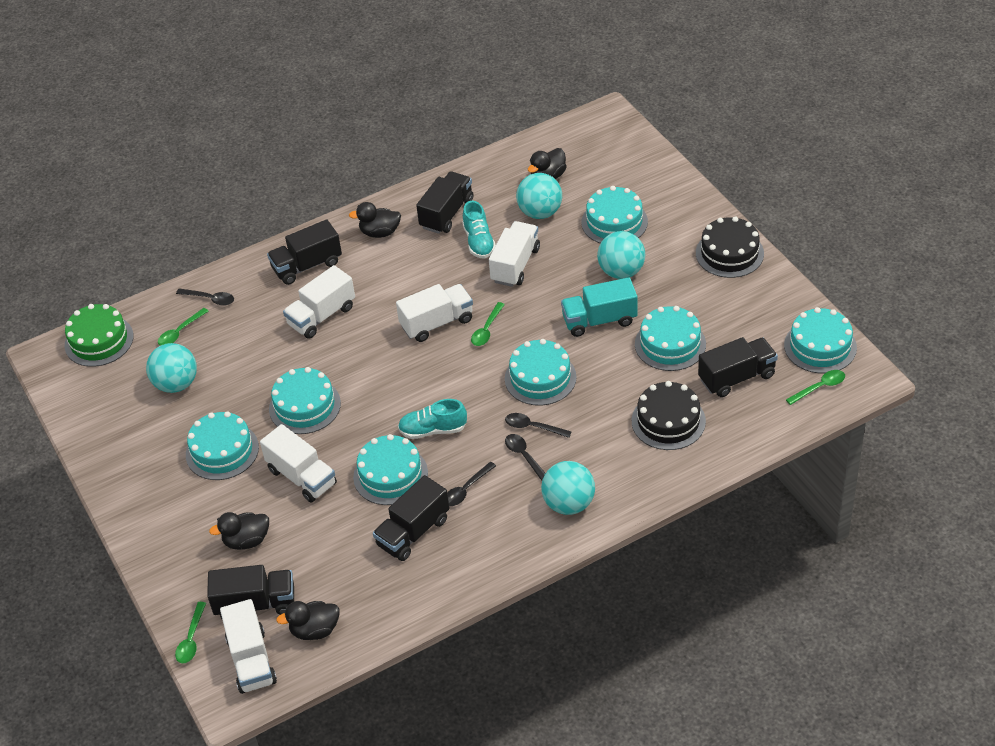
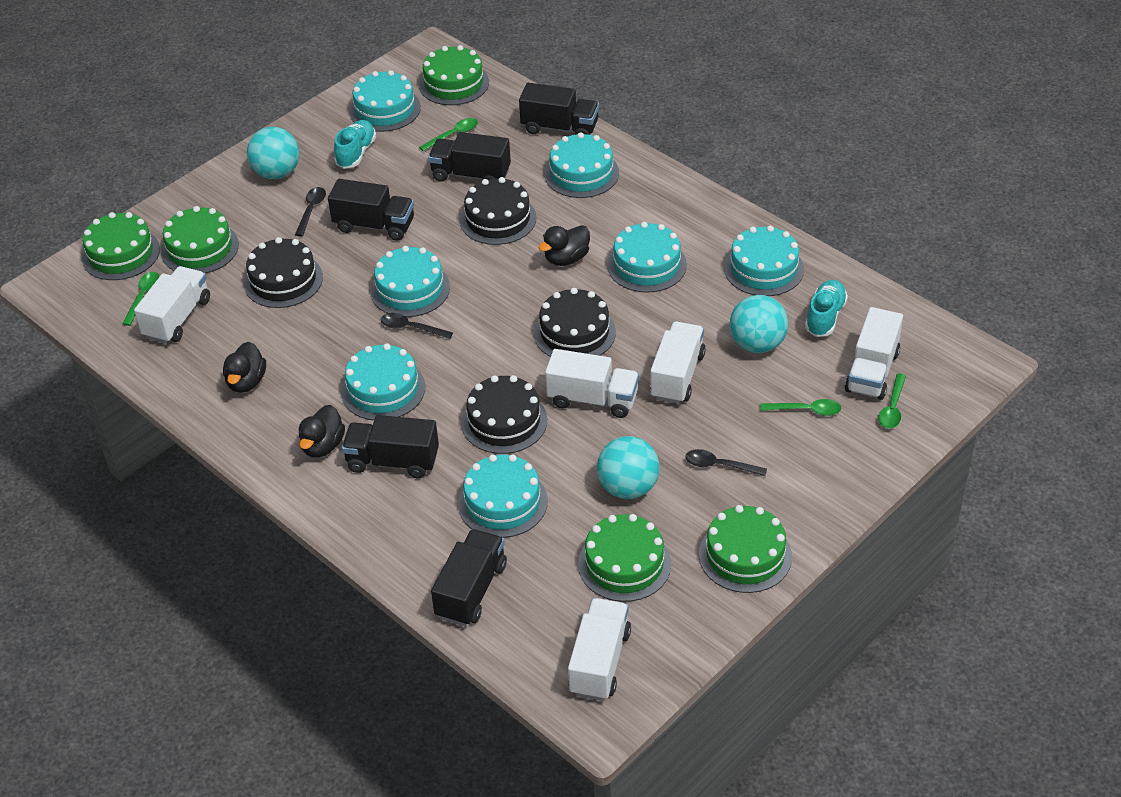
black cake: 2 -> 4
black duck: 4 -> 3
black spoon: 4 -> 3
green cake: 1 -> 5
turquoise ball: 4 -> 3
turquoise truck: 1 -> 0

